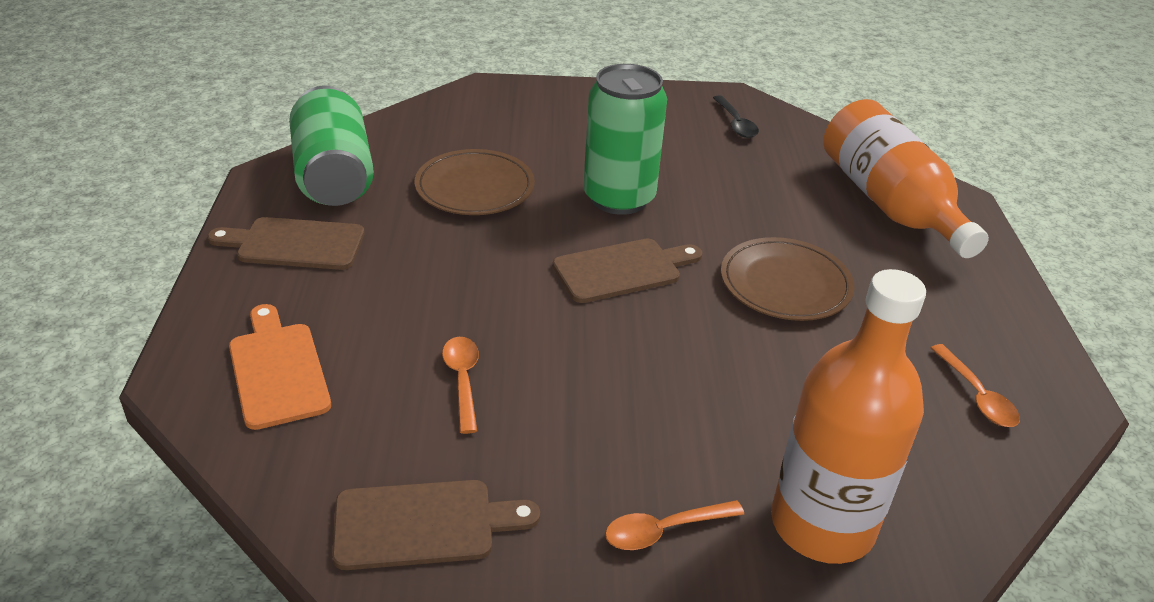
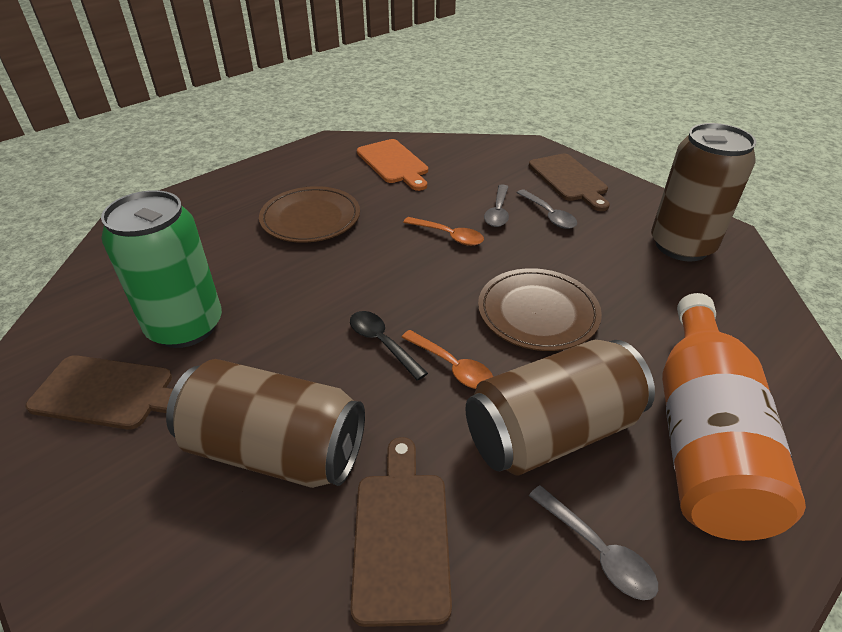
brown can: 0 -> 3
green can: 2 -> 1
grey spoon: 0 -> 3
orange bottle: 2 -> 1
orange spoon: 3 -> 2

